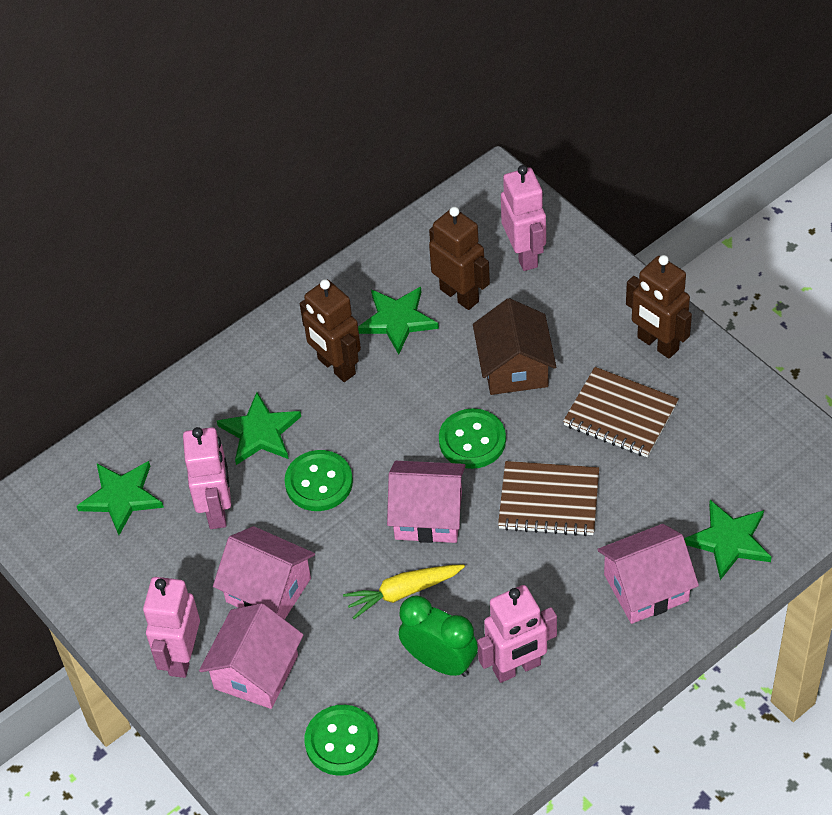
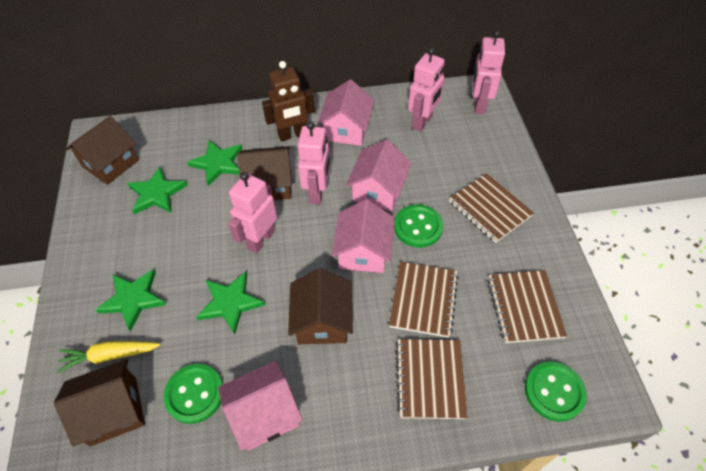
brown house: 1 -> 4
brown notebook: 2 -> 4
brown robot: 3 -> 1
green clock: 1 -> 0

